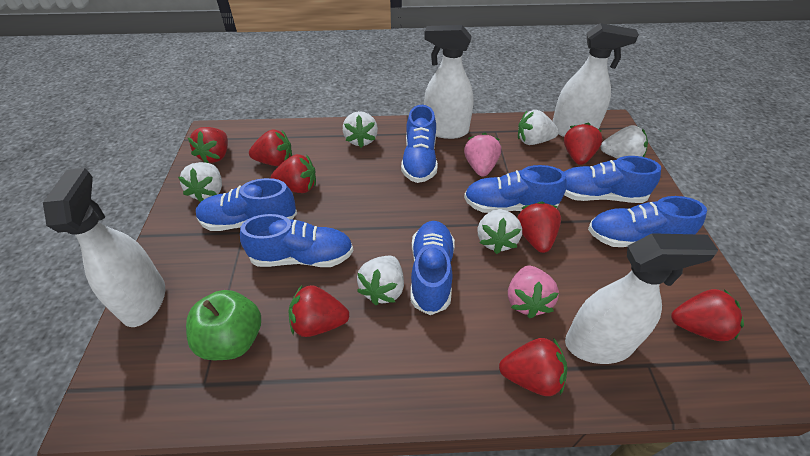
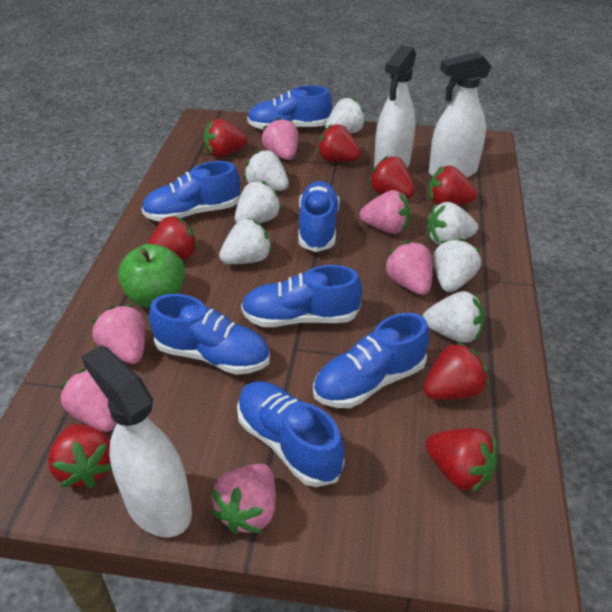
pink strawberry: 2 -> 6
white spray bottle: 4 -> 3
white strawberry: 6 -> 7

